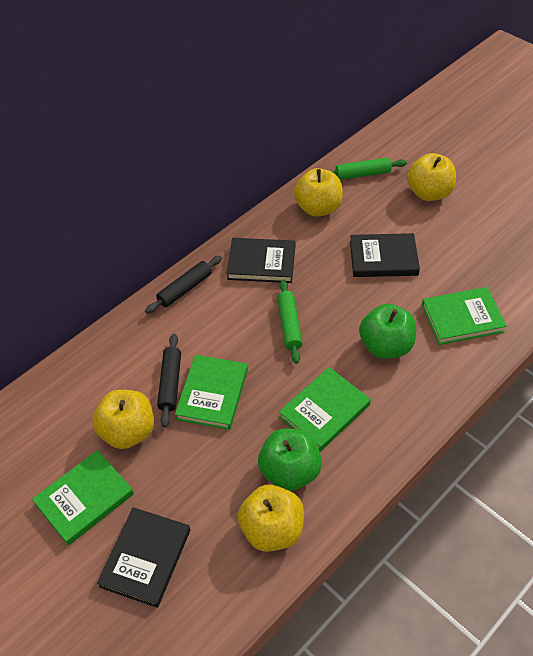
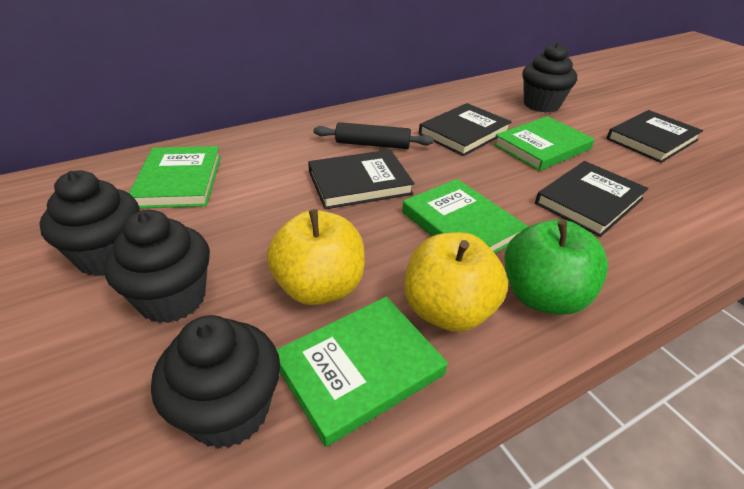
black book: 3 -> 4
black cupcake: 0 -> 4
black rolling pin: 2 -> 1
green apple: 2 -> 1
green rolling pin: 2 -> 0
yellow apple: 4 -> 2

